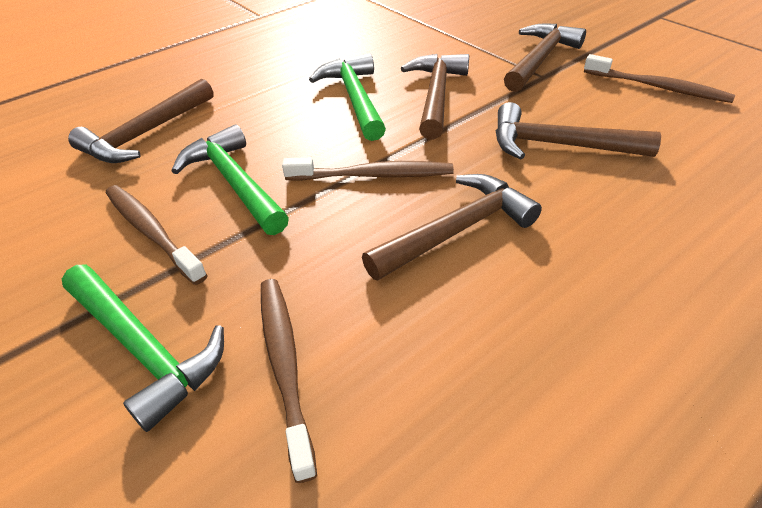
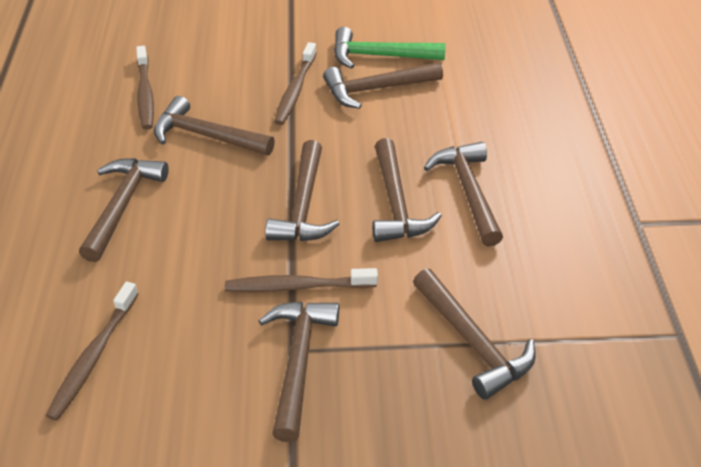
brown hammer: 5 -> 8
green hammer: 3 -> 1

